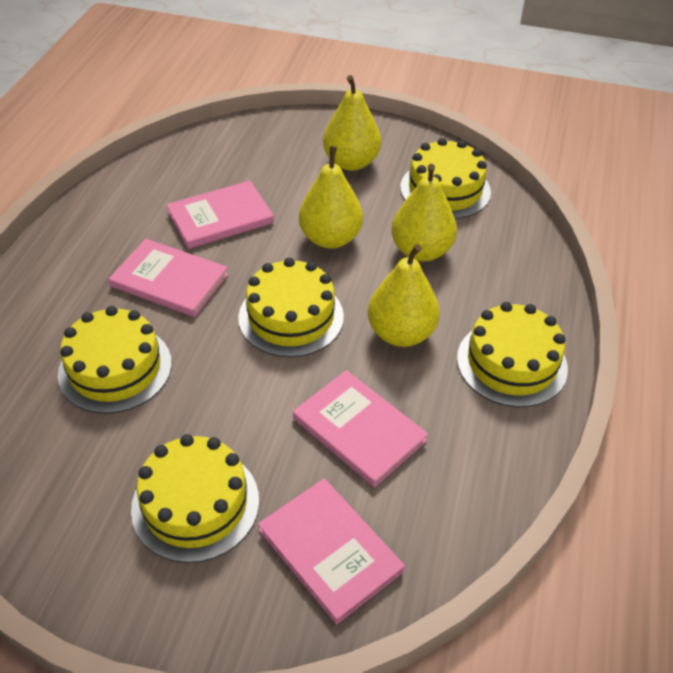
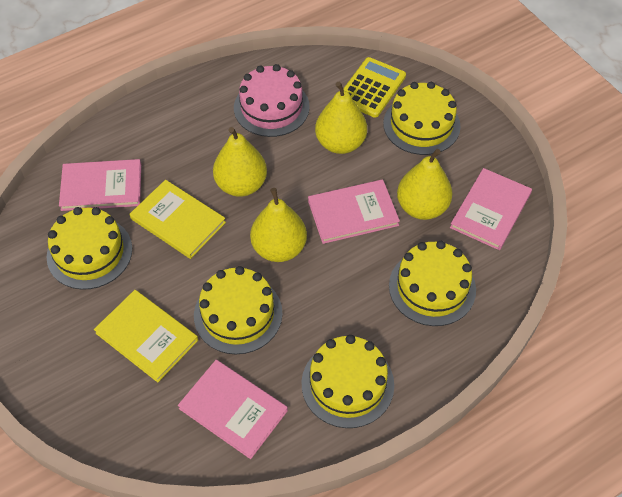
pink cake: 0 -> 1
yellow book: 0 -> 2
yellow calculator: 0 -> 1

